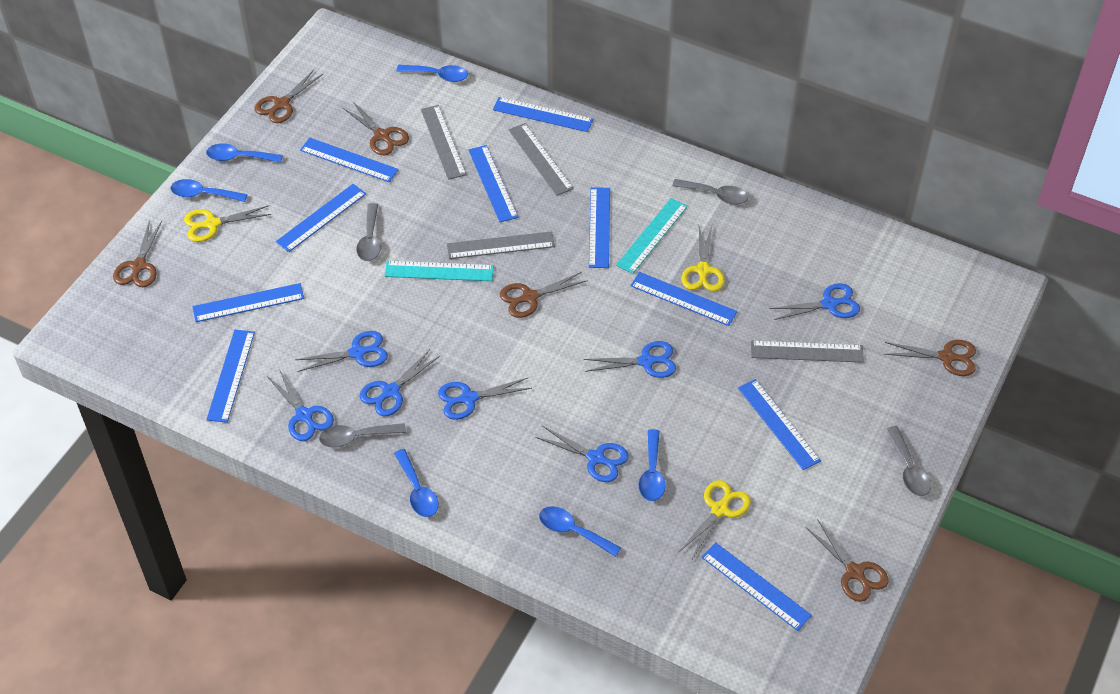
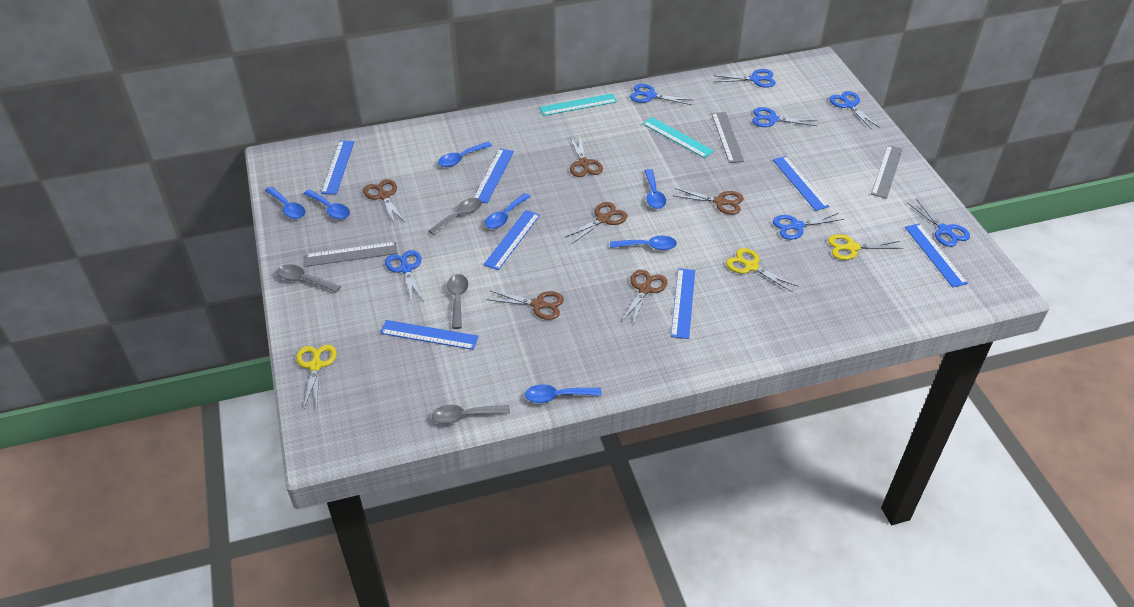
blue ruler: 10 -> 7
blue spoon: 6 -> 7
grey ruler: 4 -> 3

